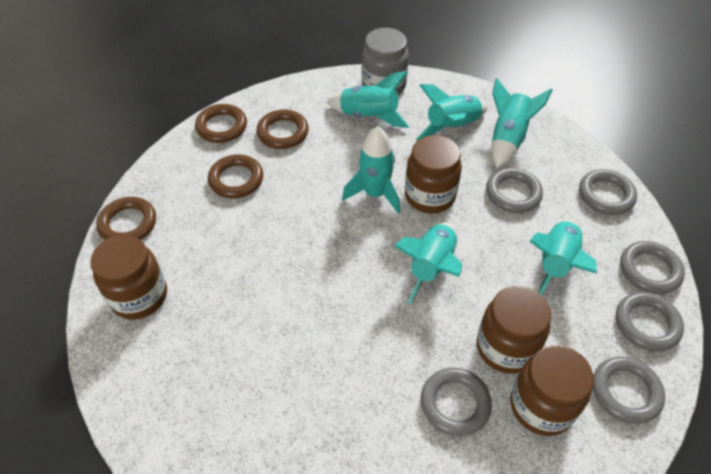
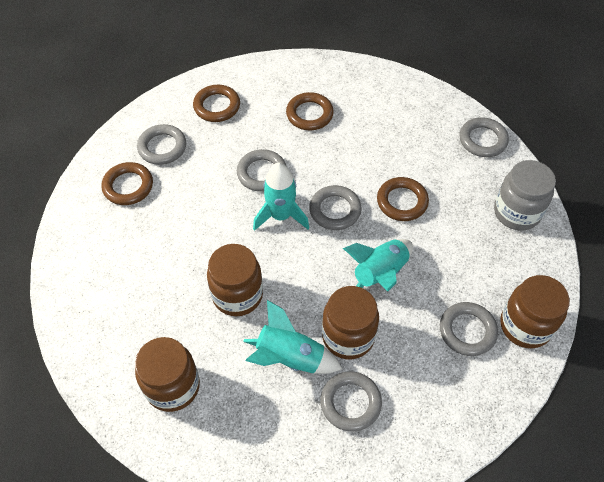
turquoise rocket: 6 -> 3

